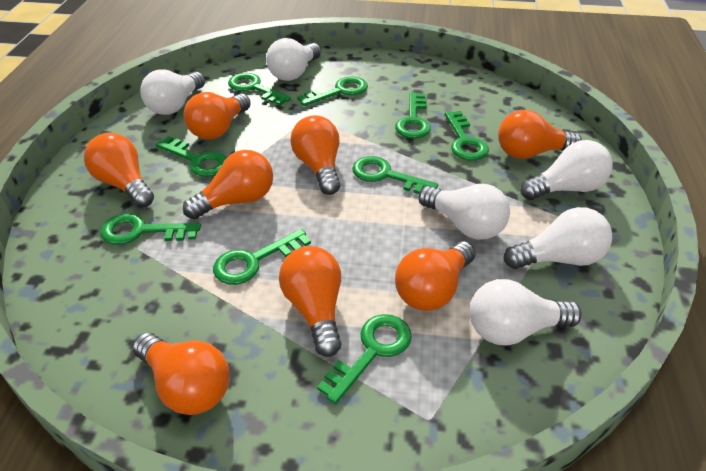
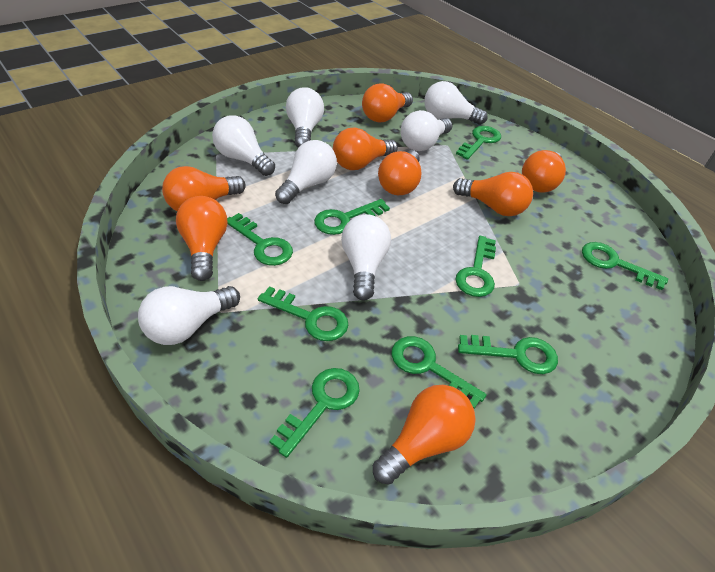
white light bulb: 6 -> 7

